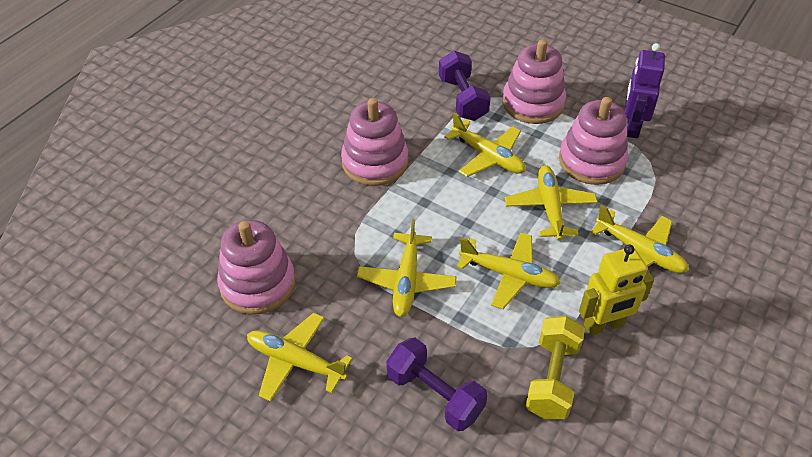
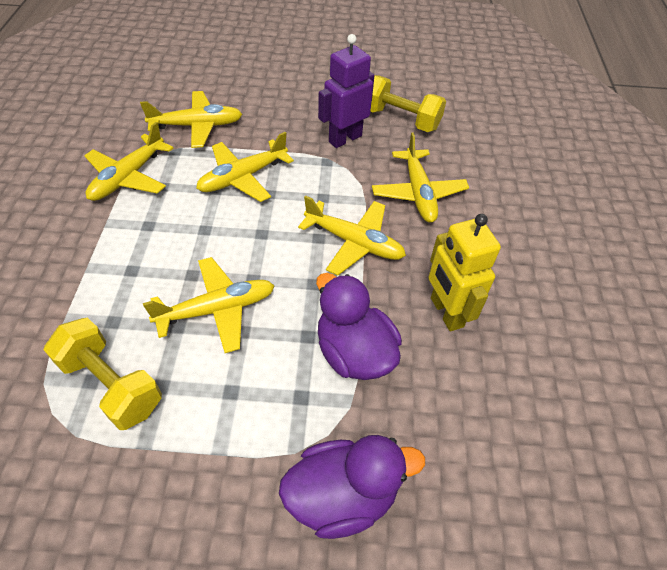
pink stacking toy: 4 -> 0
purple duck: 0 -> 2
purple dumbbell: 2 -> 0
yellow dumbbell: 1 -> 2

